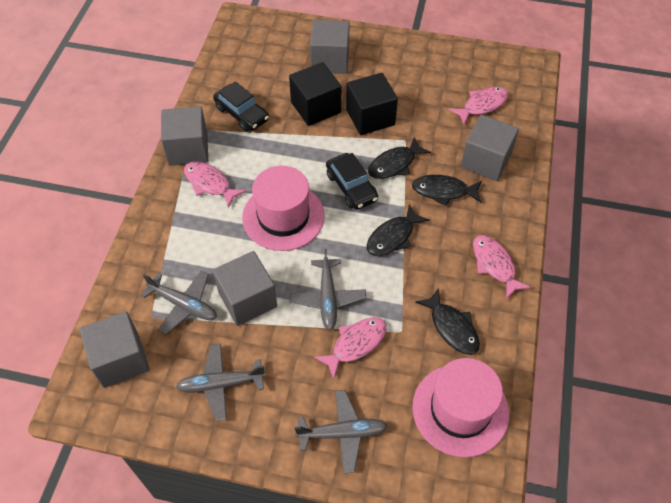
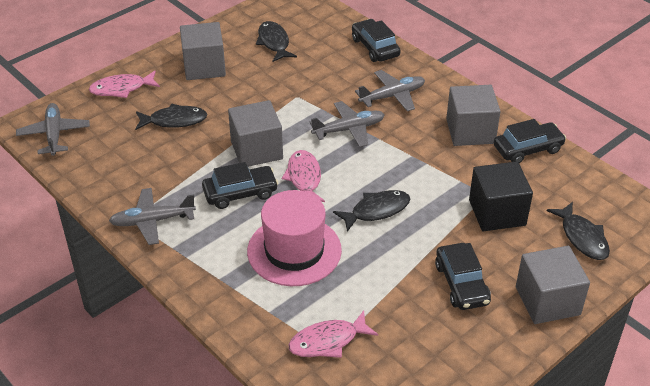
black car: 2 -> 4
black cube: 2 -> 1
grey cube: 5 -> 4
pink fish: 4 -> 3
pink hat: 2 -> 1

